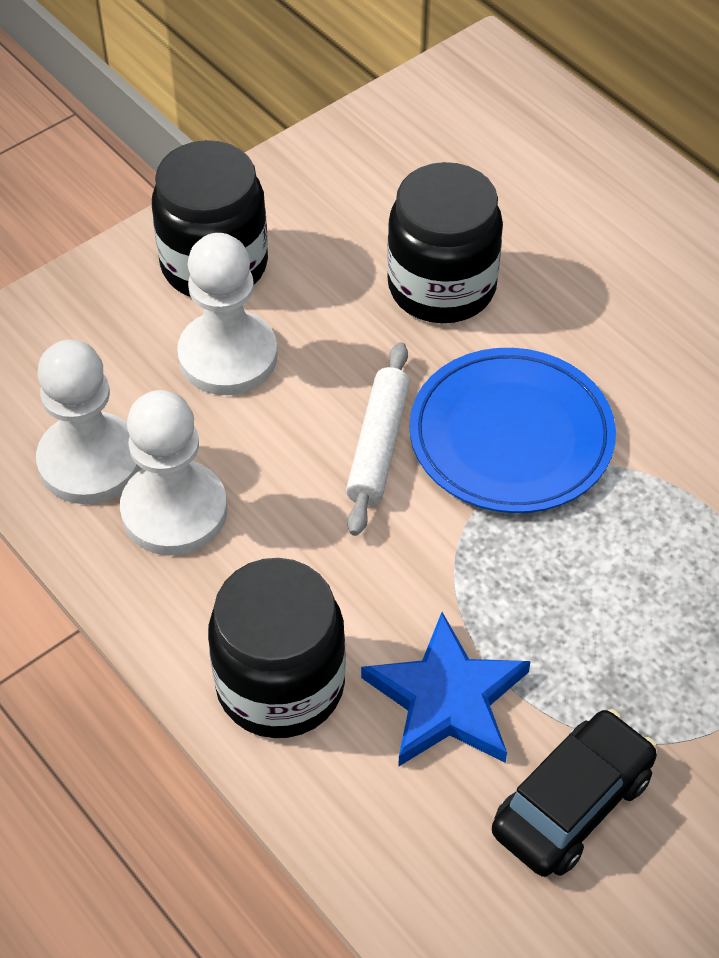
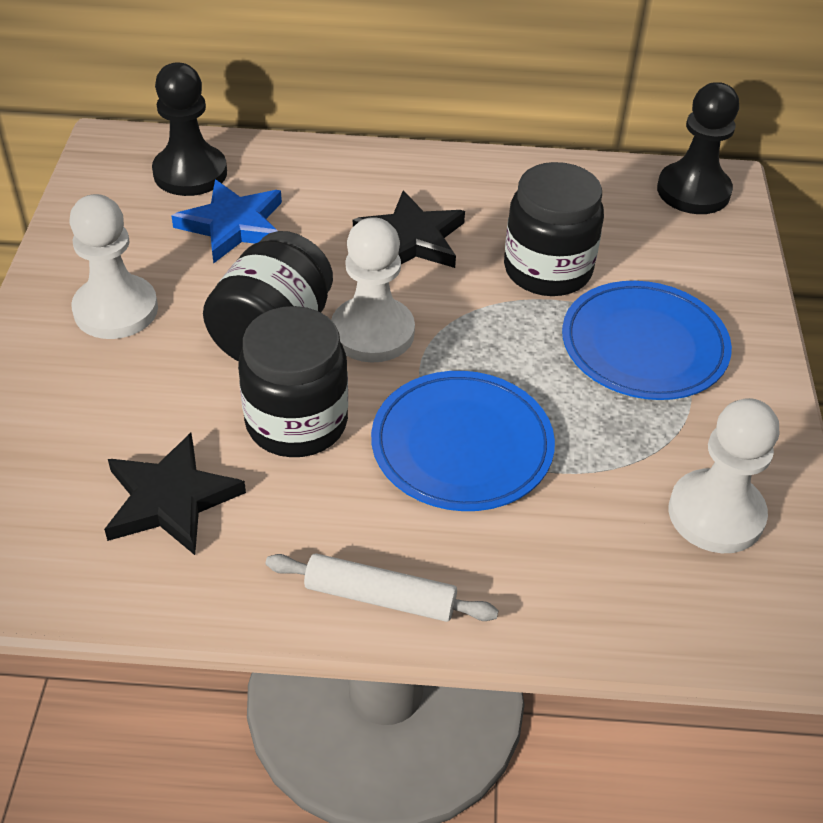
black car: 1 -> 0
black pawn: 0 -> 2
black star: 0 -> 2
blue plate: 1 -> 2

